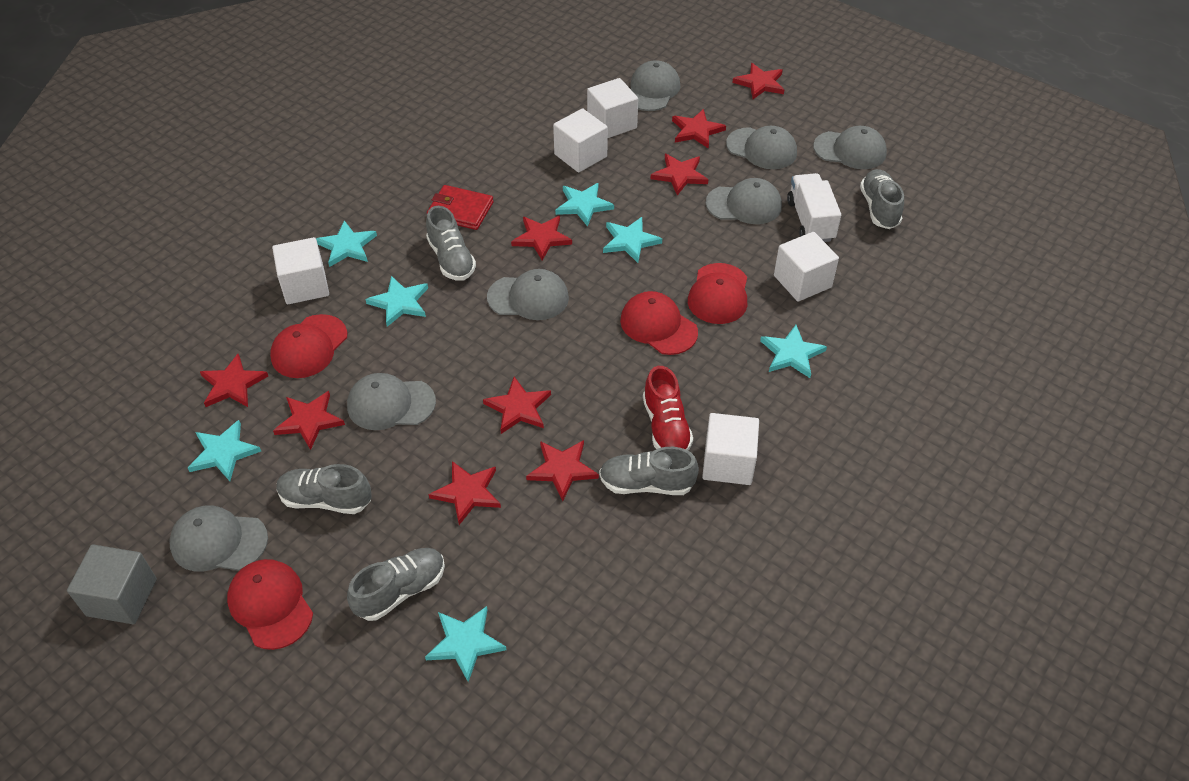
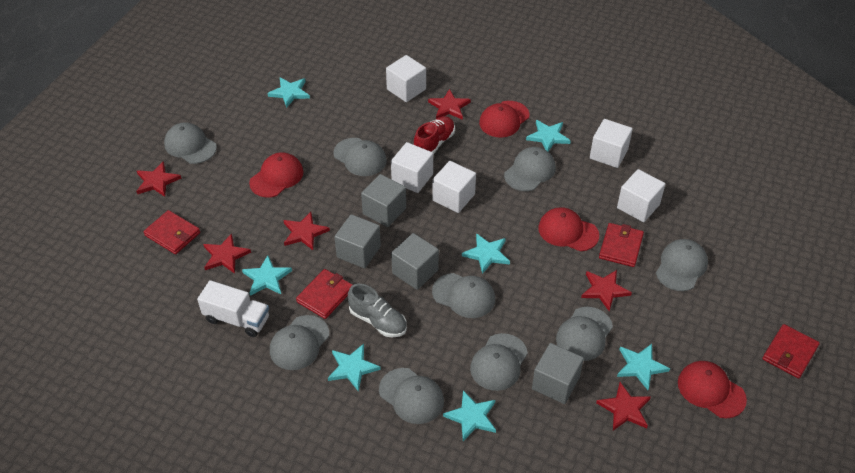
grey cap: 7 -> 9
grey cube: 1 -> 4
grey shoe: 5 -> 1
red star: 9 -> 6
red wallet: 1 -> 4

